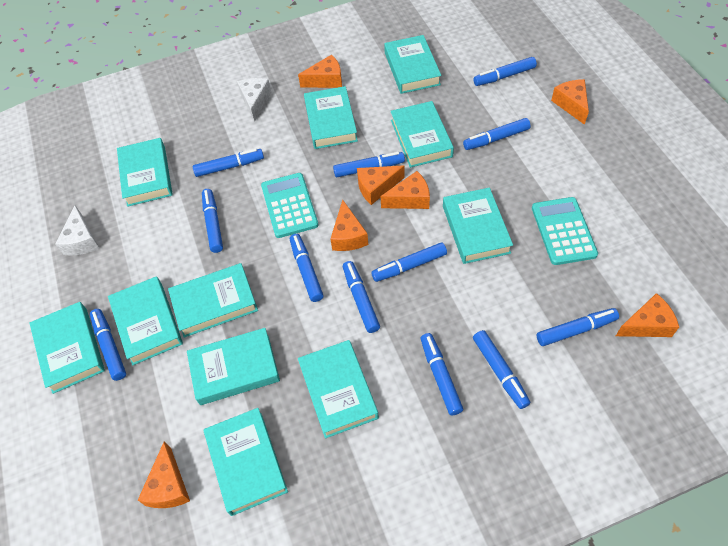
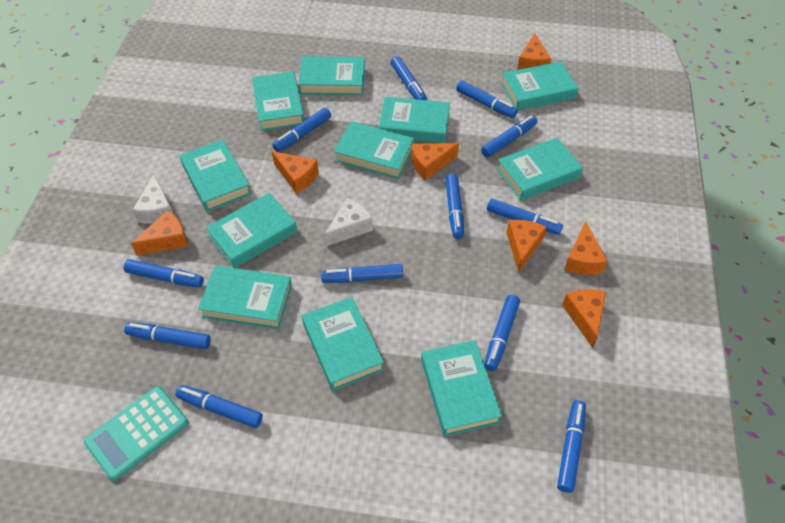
turquoise calculator: 2 -> 1

